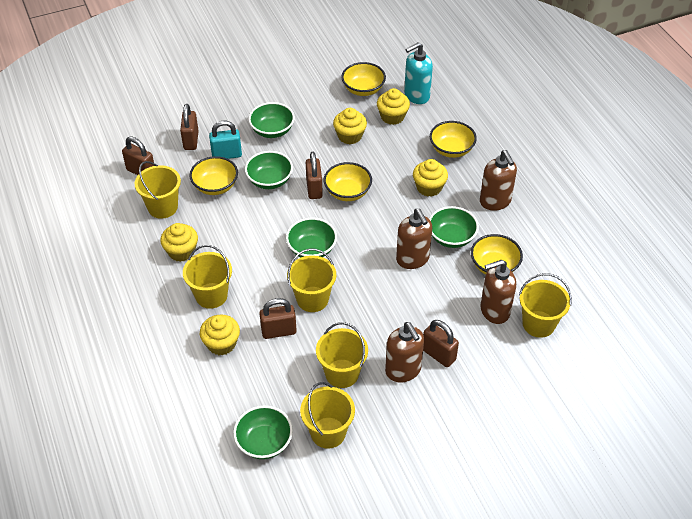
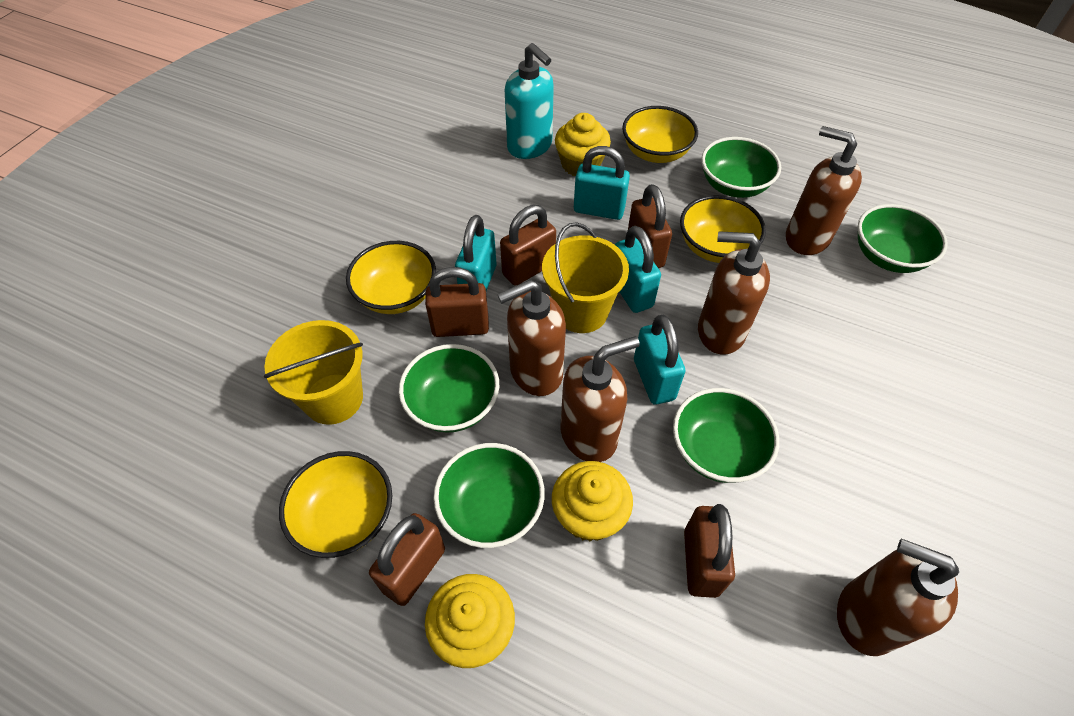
brown soap dispenser: 4 -> 5
turquoise padlock: 1 -> 4
yellow bowl: 5 -> 4
yellow bucket: 6 -> 2
yellow cupcake: 5 -> 3

